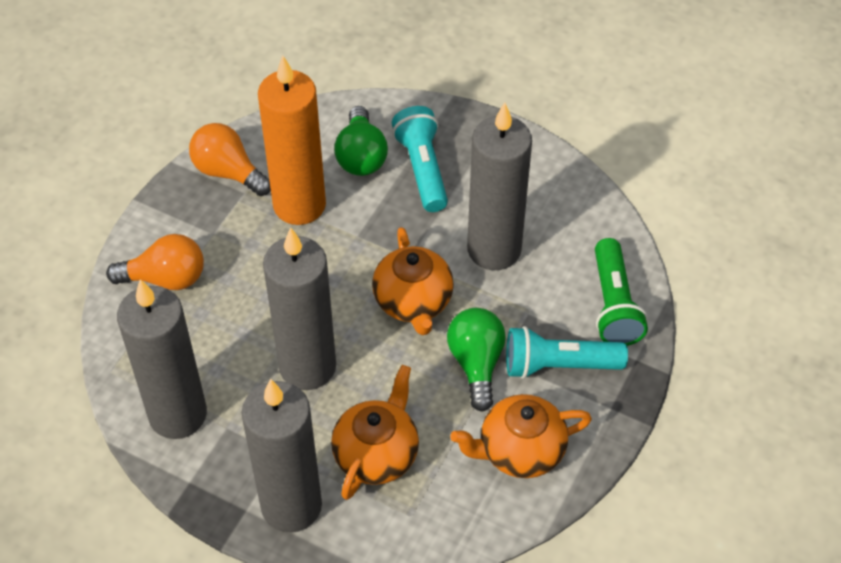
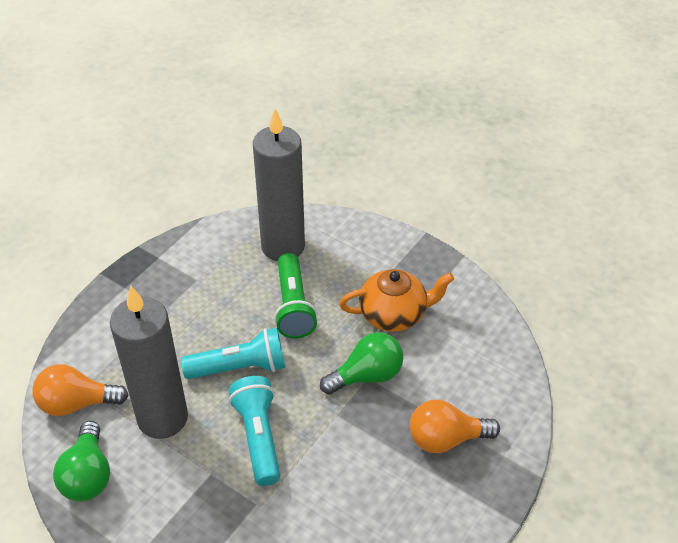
grey candle: 4 -> 2
orange candle: 1 -> 0
orange teapot: 3 -> 1

